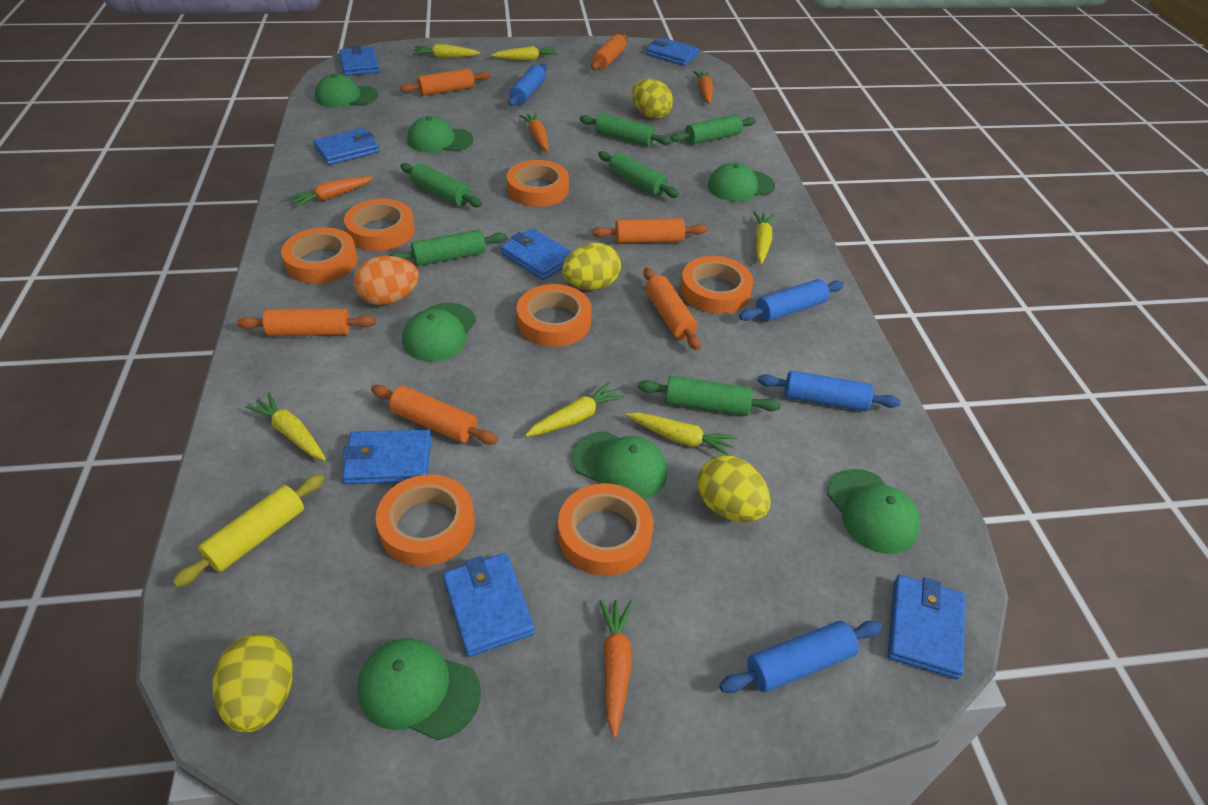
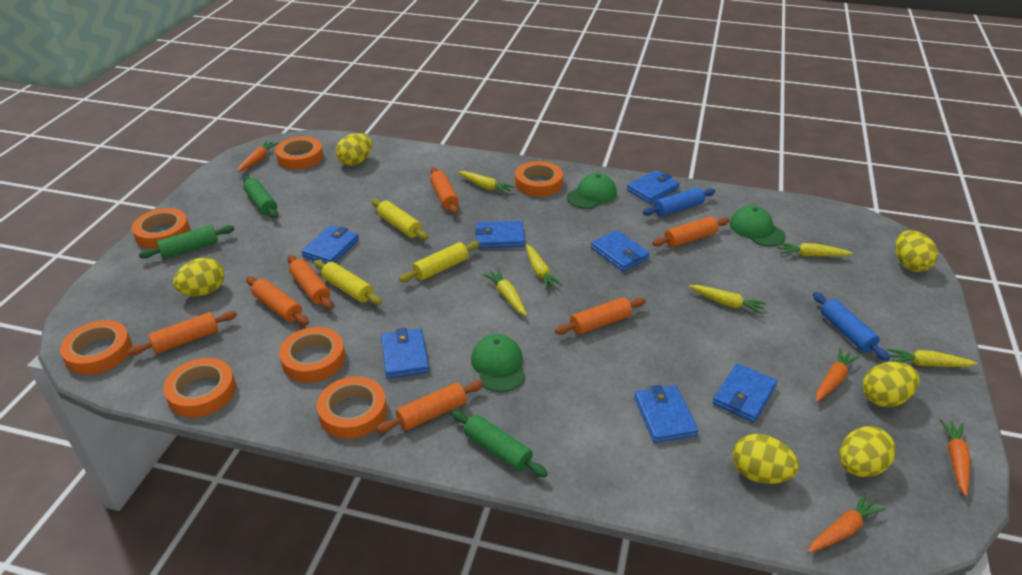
blue rolling pin: 4 -> 2
green cap: 7 -> 3
green rolling pin: 6 -> 3
orange egg: 1 -> 0
orange rolling pin: 6 -> 7
yellow egg: 4 -> 6
yellow rolling pin: 1 -> 3

